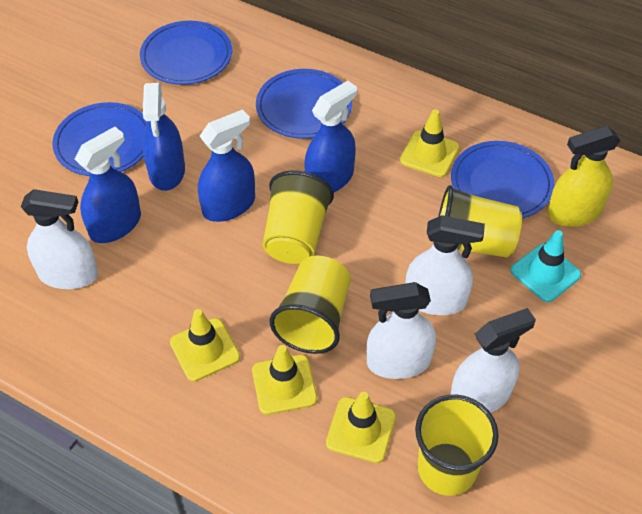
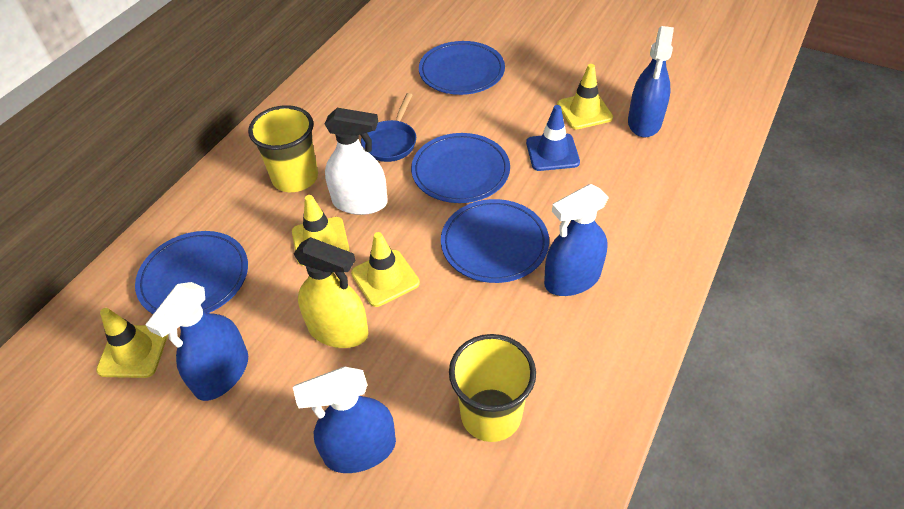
blue pan: 0 -> 1
blue traffic cone: 0 -> 1
turquoise traffic cone: 1 -> 0
white spray bottle: 4 -> 1
yellow cup: 4 -> 2

